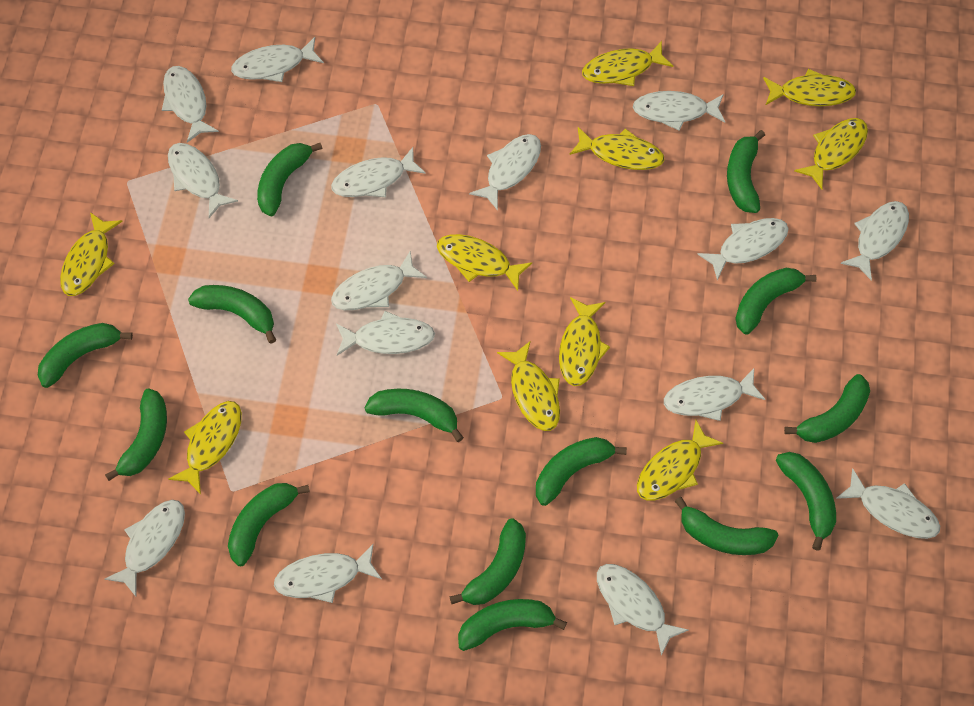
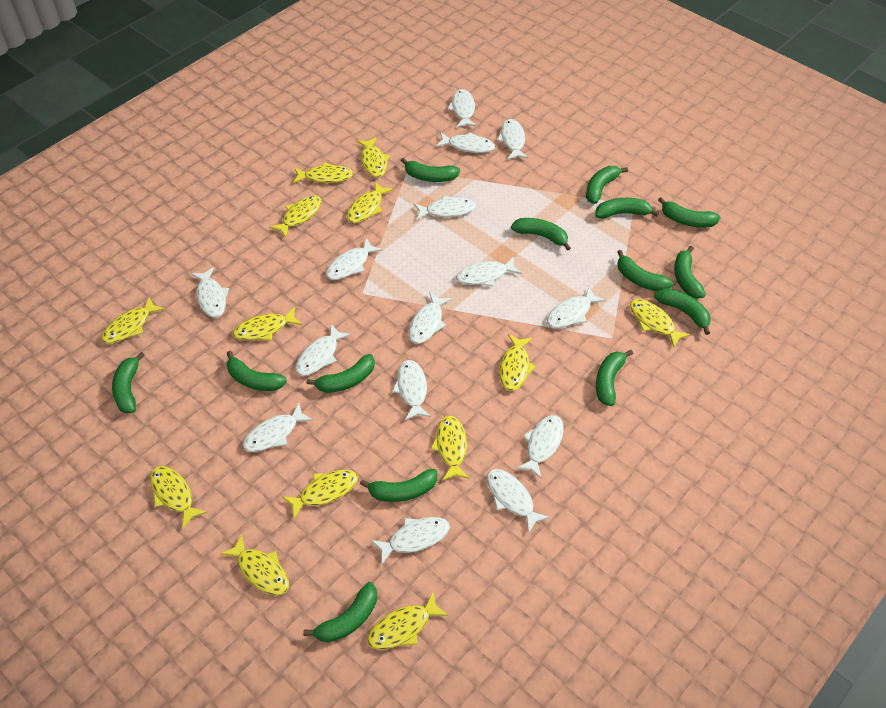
yellow fish: 10 -> 13

